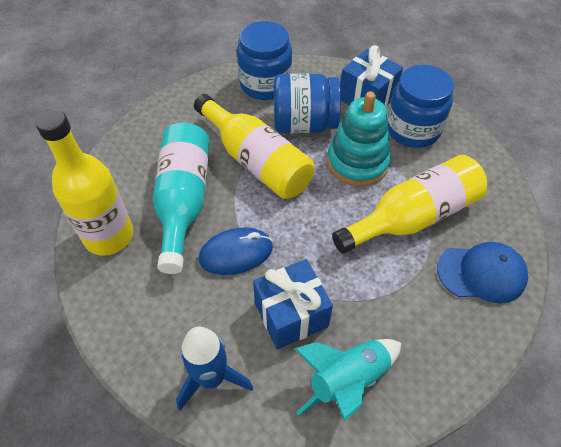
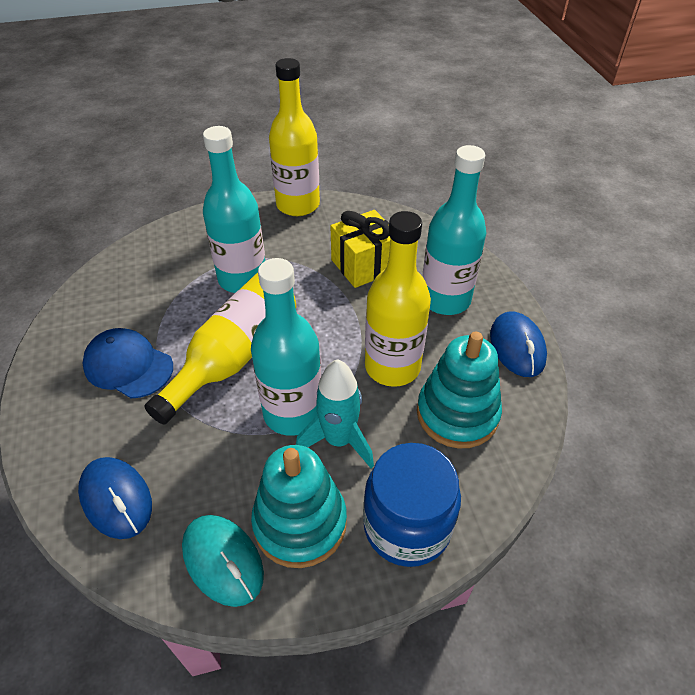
blue gift: 2 -> 0
blue jar: 3 -> 1
blue mouse: 1 -> 2
blue rocket: 1 -> 0
turquoise bottle: 1 -> 3
turquoise mouse: 0 -> 1
turquoise stacking toy: 1 -> 2
yellow gift: 0 -> 1

